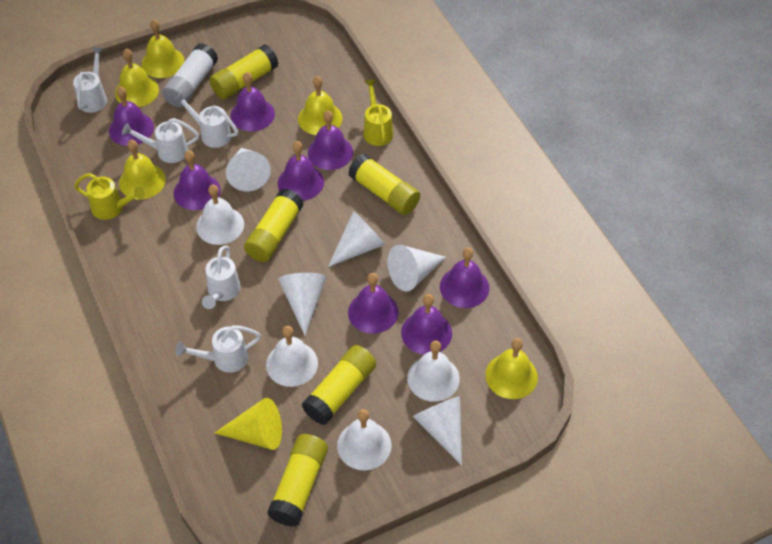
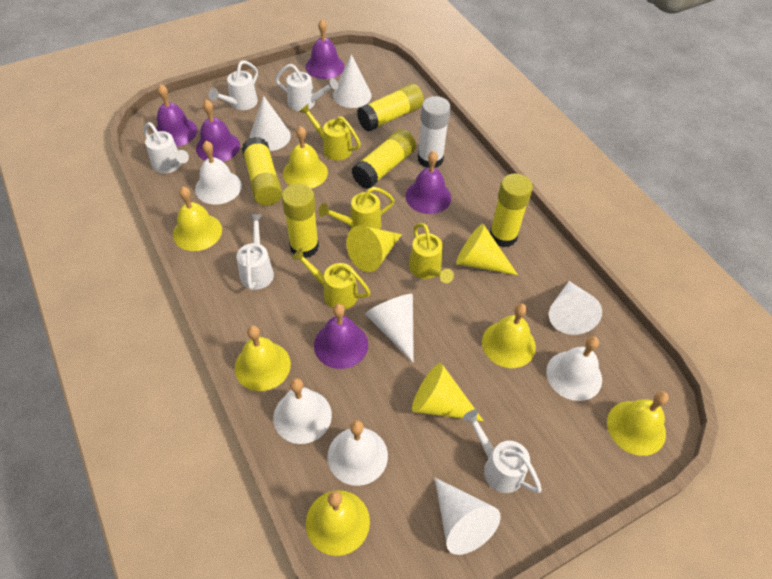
purple bell: 8 -> 5
yellow bell: 5 -> 6
yellow cone: 1 -> 3
yellow watering can: 2 -> 4

